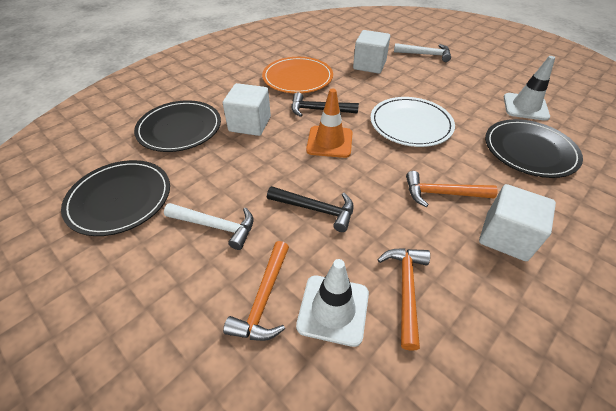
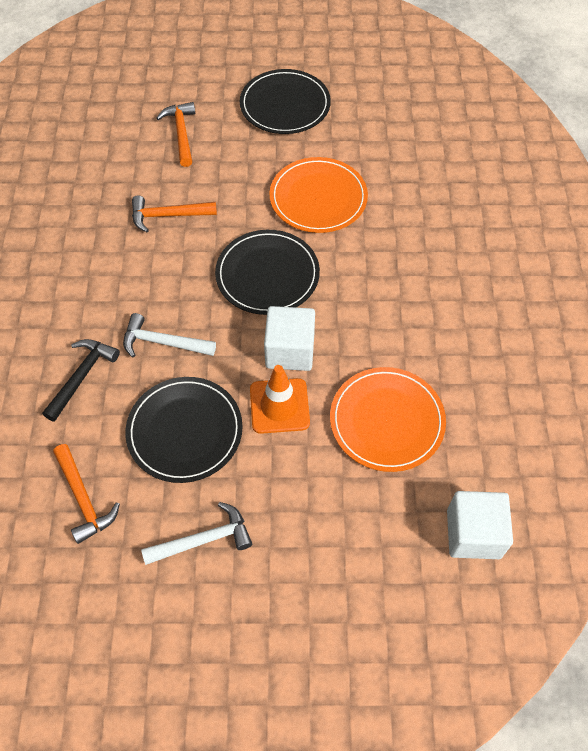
black hammer: 2 -> 1
orange plate: 1 -> 2
white cube: 3 -> 2
white plate: 1 -> 0
white traffic cone: 2 -> 0

